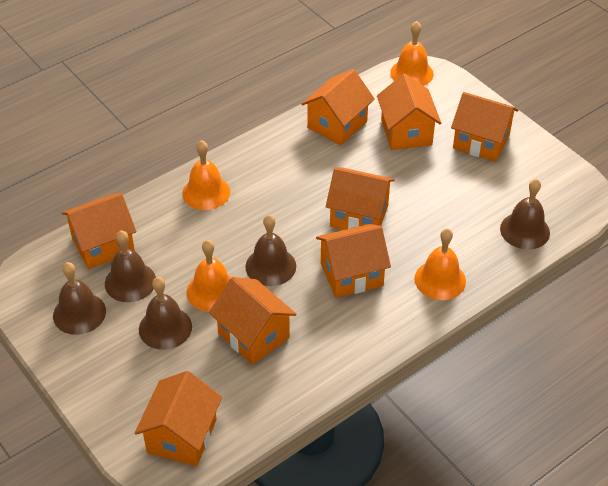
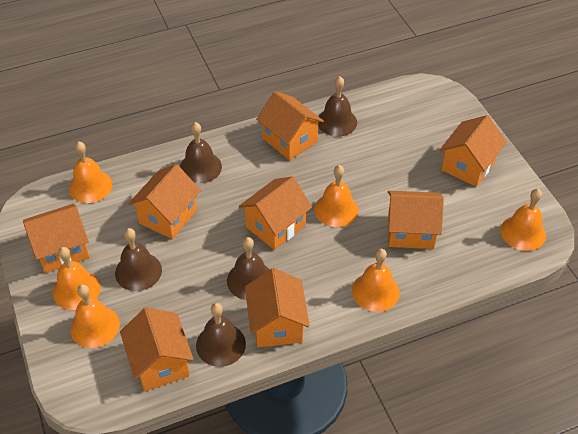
orange bell: 4 -> 6

